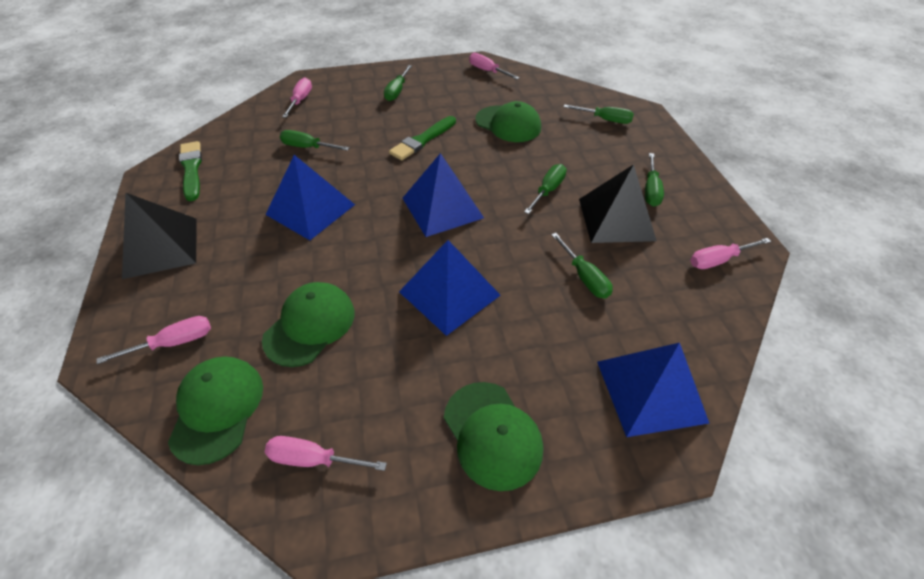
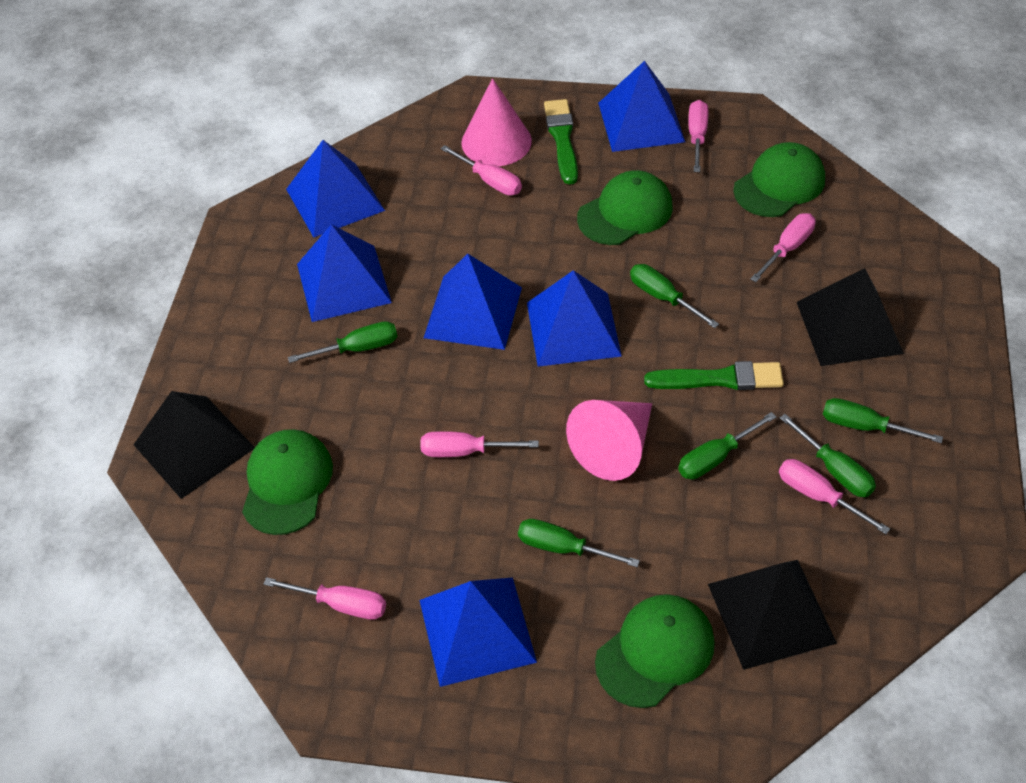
black pyramid: 2 -> 3
blue pyramid: 4 -> 6
pink cone: 0 -> 2
pink screwdriver: 5 -> 6

